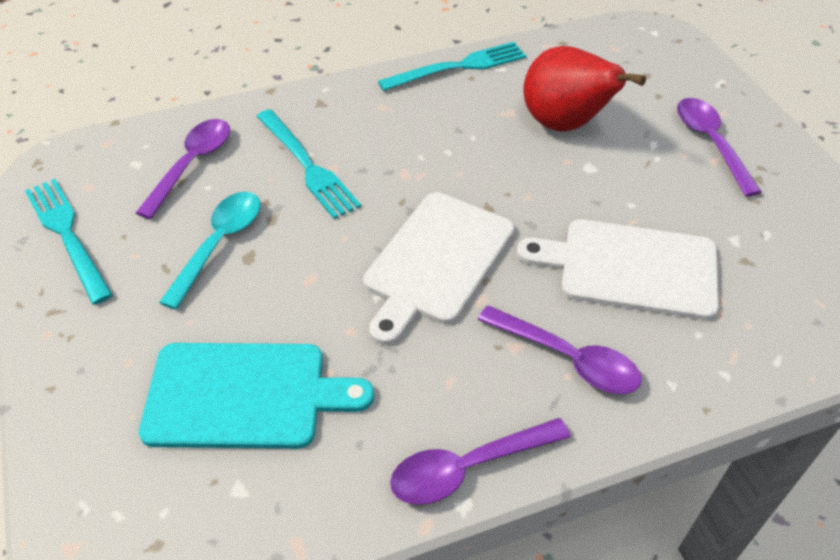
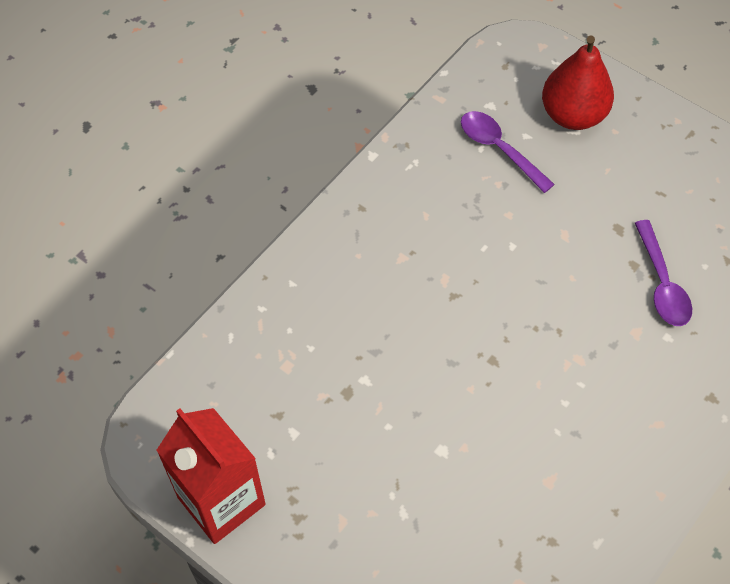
purple spoon: 4 -> 2
red carton: 0 -> 1
turquoise cutting board: 1 -> 0
turquoise fork: 3 -> 0
turquoise spoon: 1 -> 0
white cutting board: 2 -> 0

